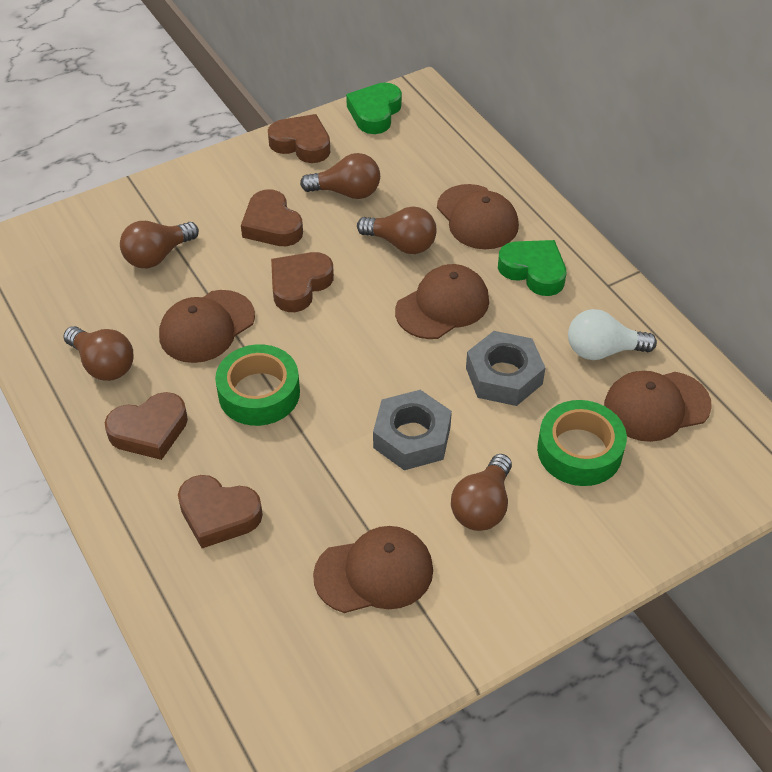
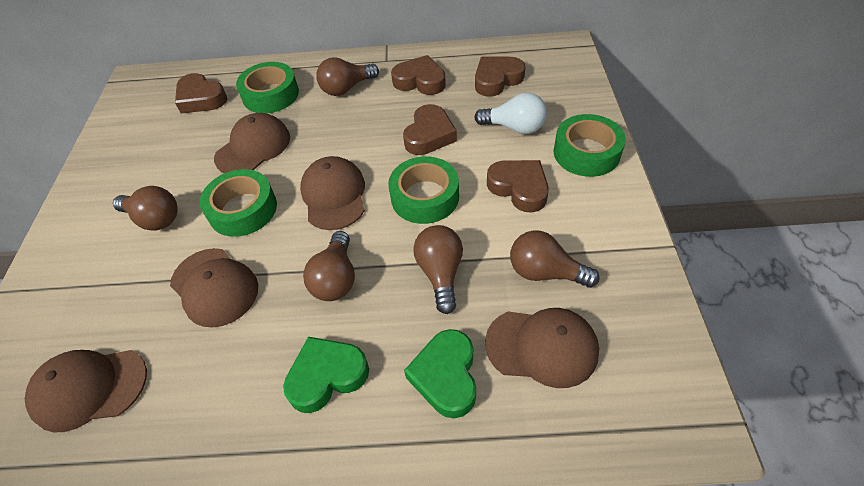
green tape: 2 -> 4
grey nut: 2 -> 0

